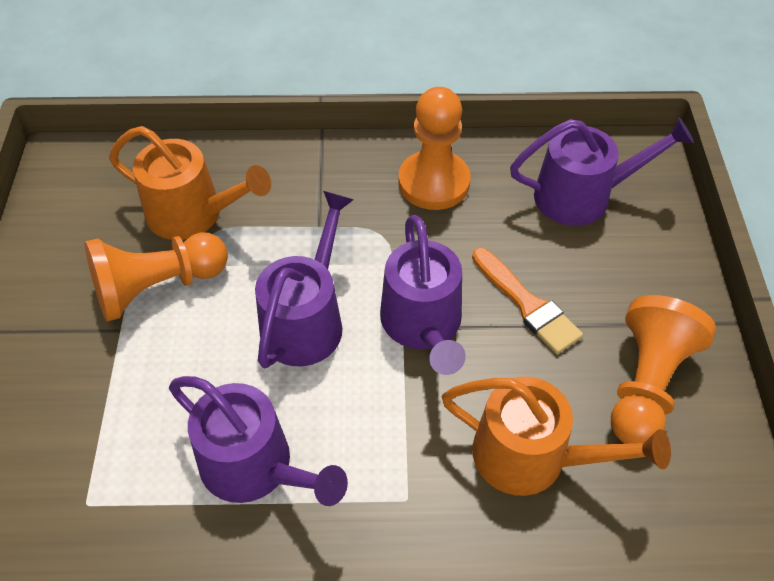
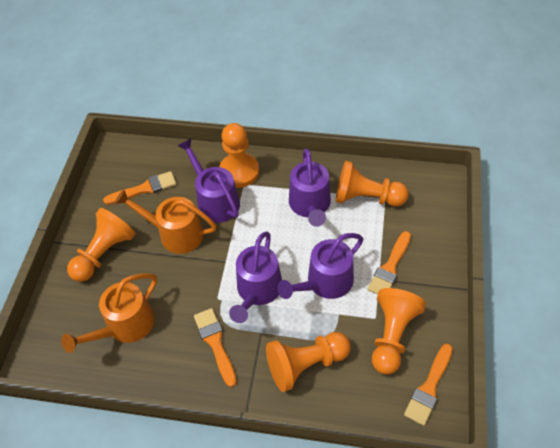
orange brush: 1 -> 4
orange pawn: 3 -> 5

